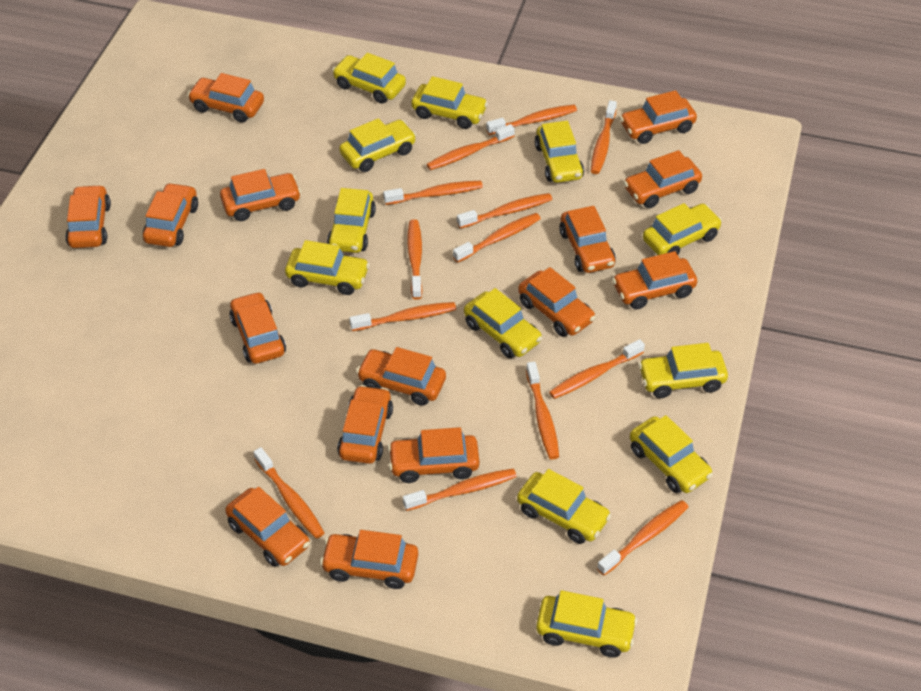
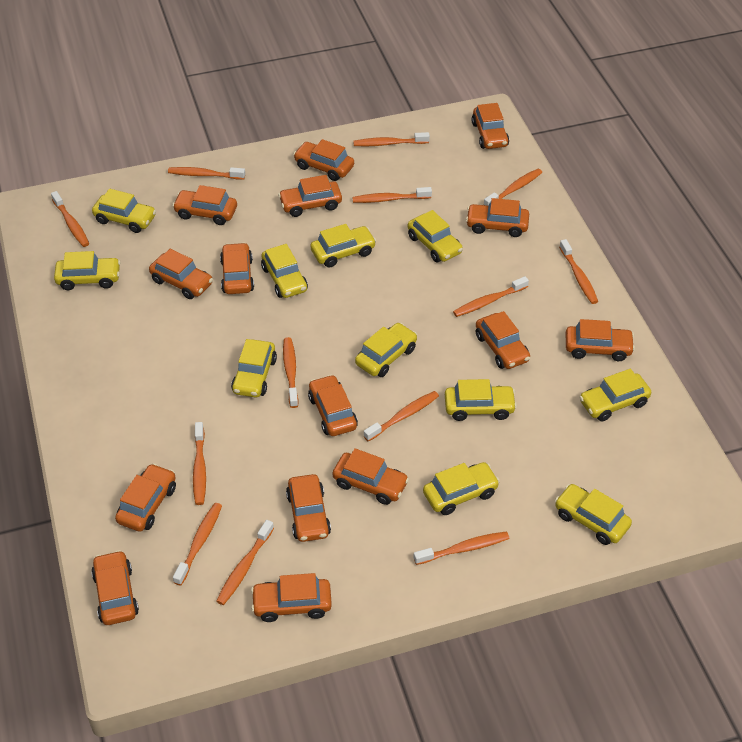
yellow car: 12 -> 11

